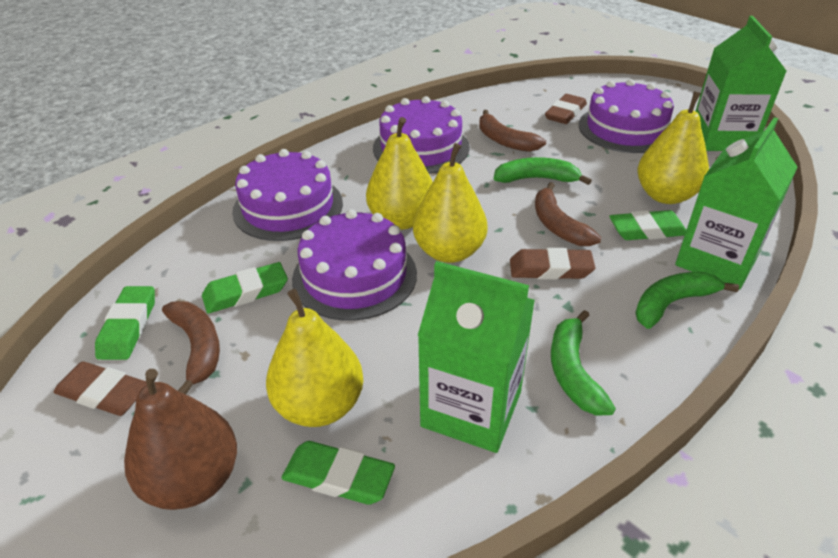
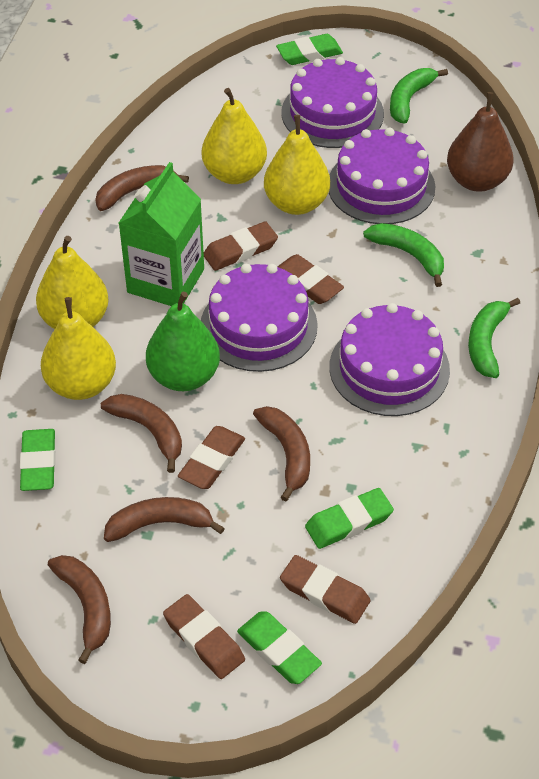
brown banana: 3 -> 5
brown eraser: 3 -> 5
green carton: 3 -> 1
green pear: 0 -> 1

